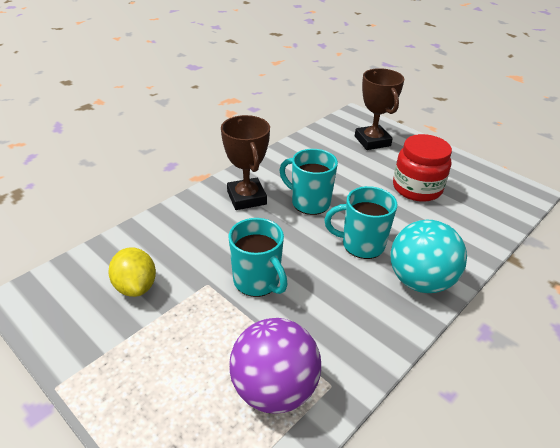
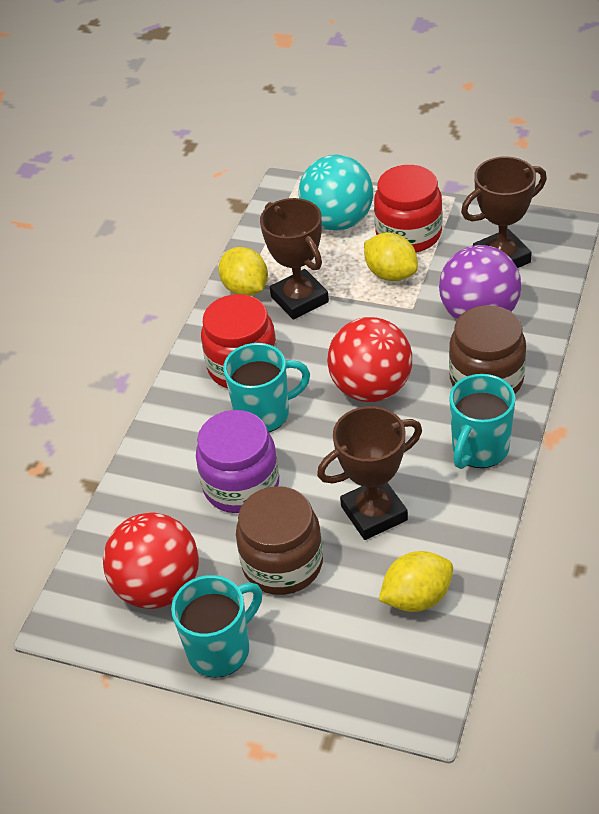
brown jar: 0 -> 2
brown trophy: 2 -> 3
purple jar: 0 -> 1
red ball: 0 -> 2
red jar: 1 -> 2
yellow lemon: 1 -> 3

